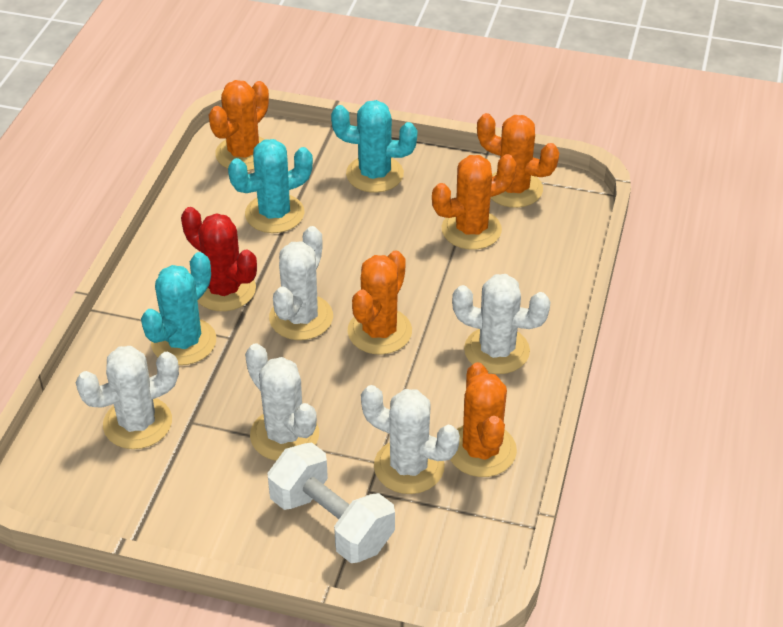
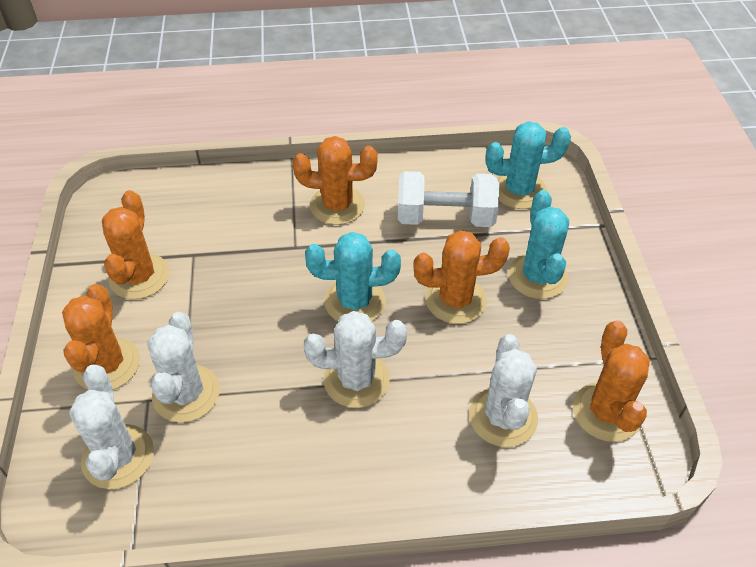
red cactus: 1 -> 0
white cactus: 5 -> 4

